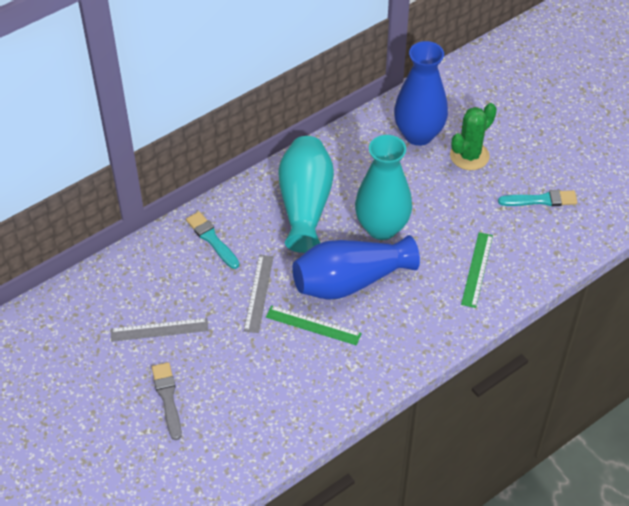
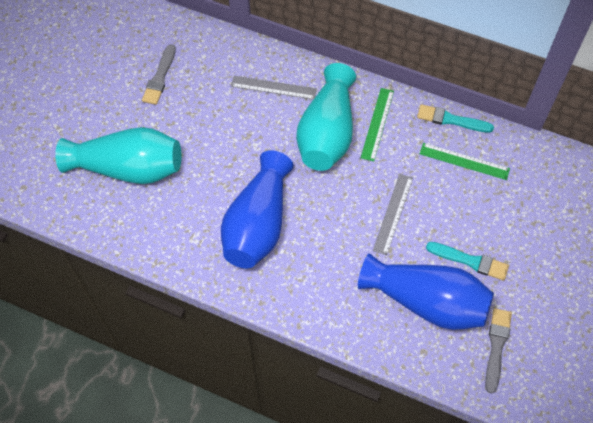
green cactus: 1 -> 0
grey brush: 1 -> 2

